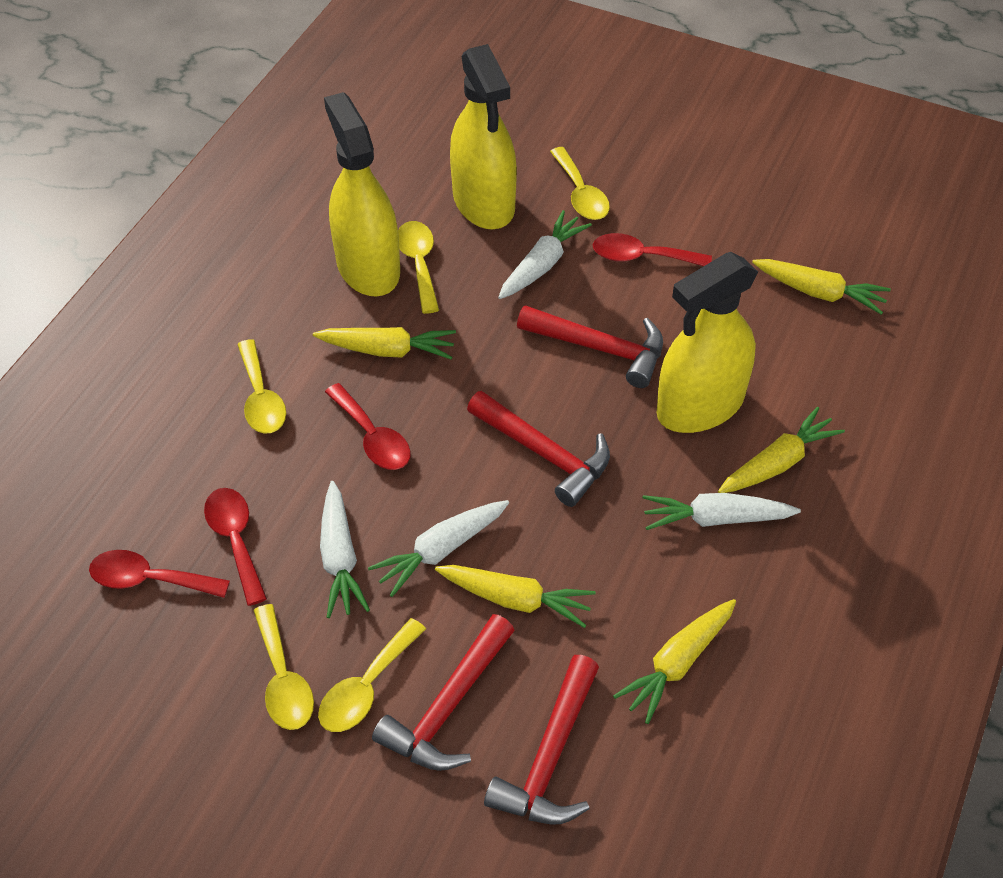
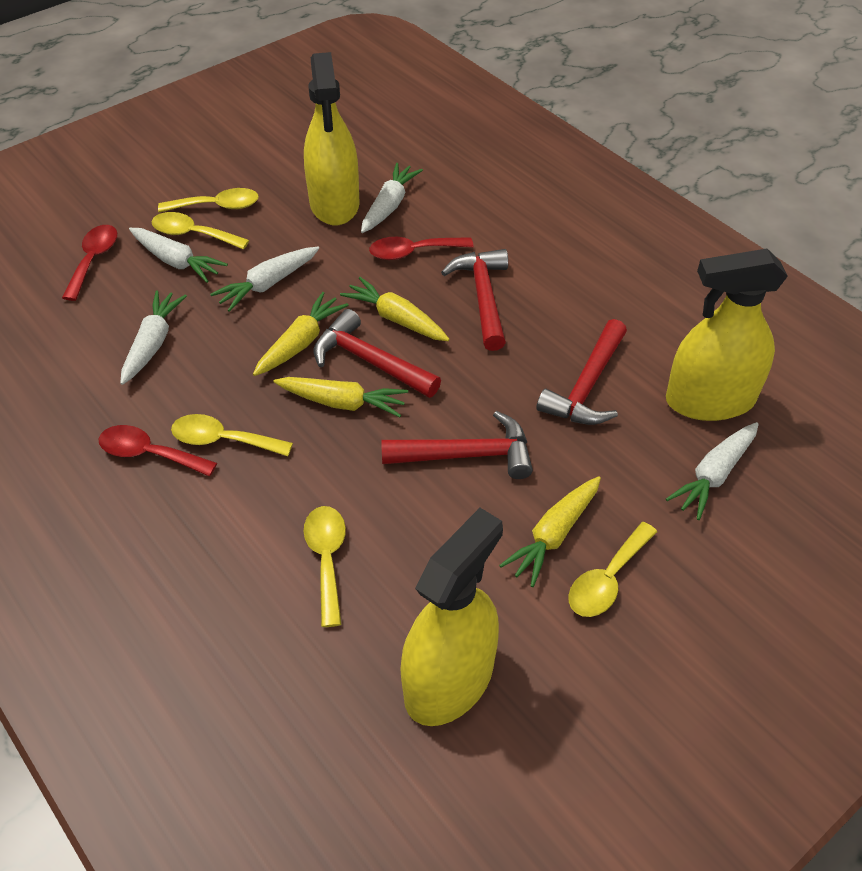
red spoon: 4 -> 3
white carrot: 4 -> 5
yellow carrot: 5 -> 4

